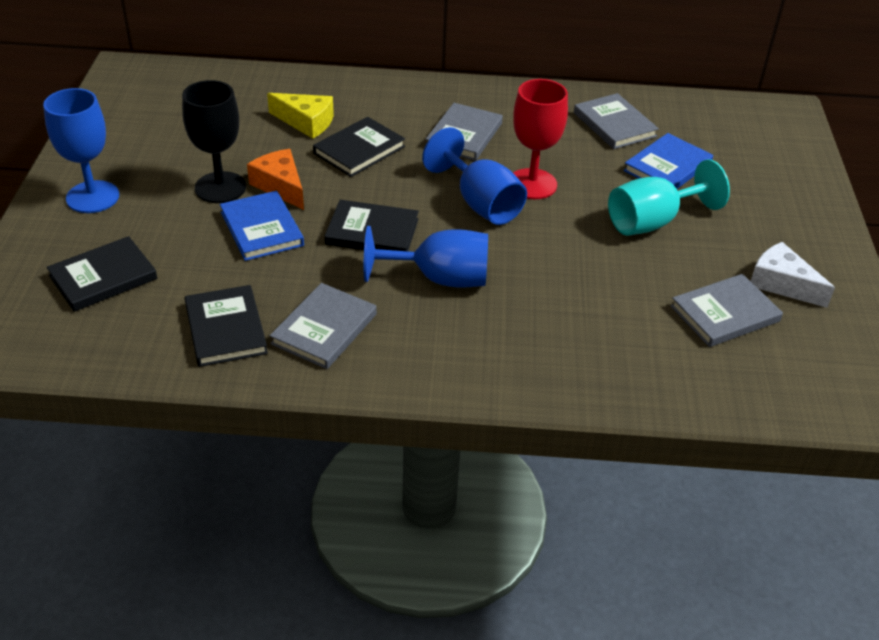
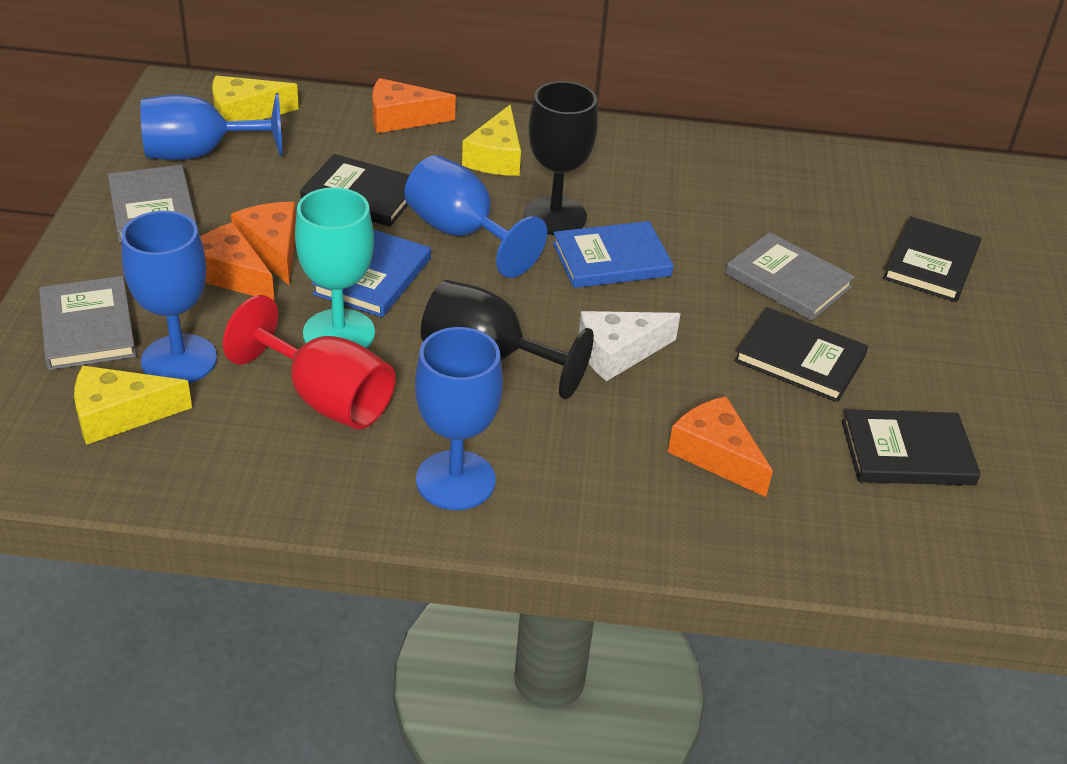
black goblet: 1 -> 2
blue goblet: 3 -> 4
grey book: 4 -> 3
orange cheese: 1 -> 4
yellow cheese: 1 -> 3

